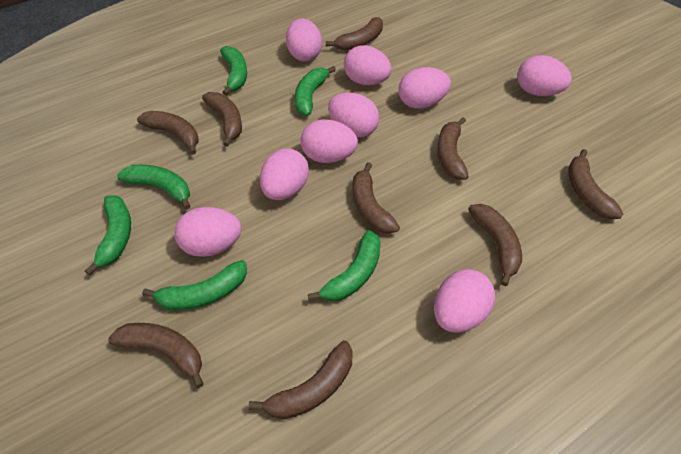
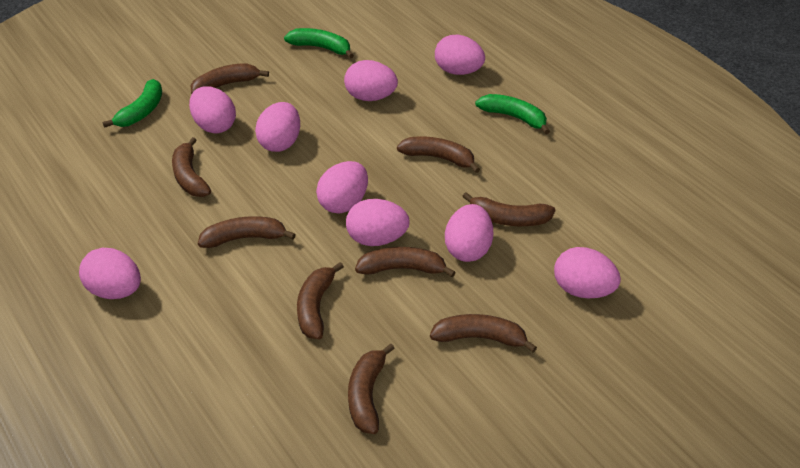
green banana: 6 -> 3

